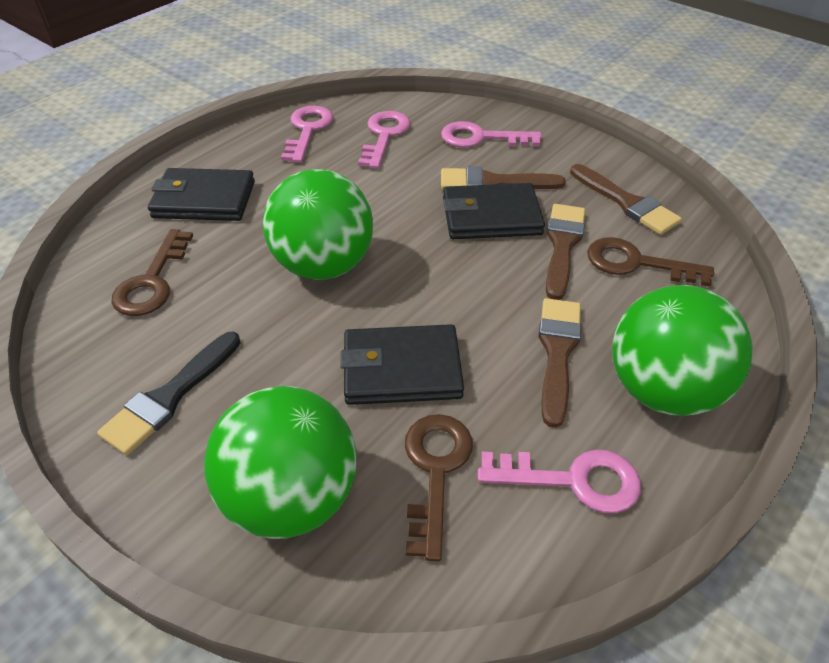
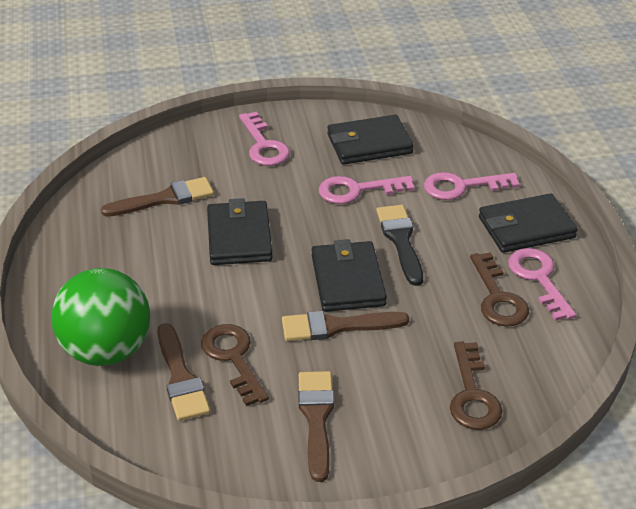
black wallet: 3 -> 4
green ball: 3 -> 1

